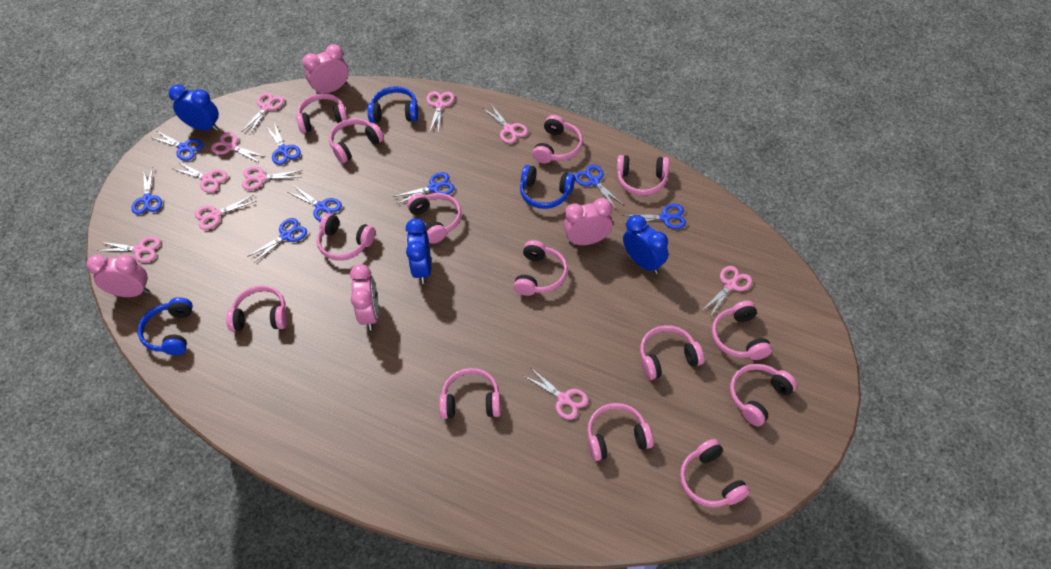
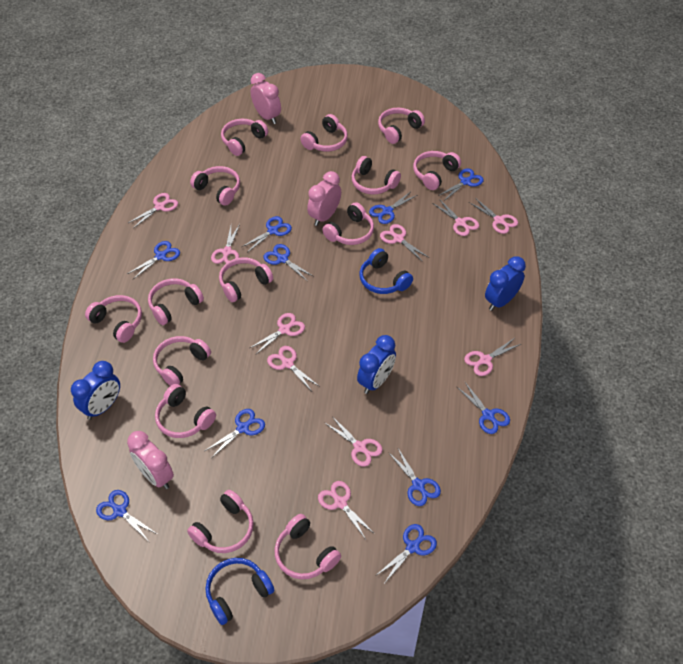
blue headphones: 3 -> 2
blue scissors: 8 -> 10
pink clock: 4 -> 3

